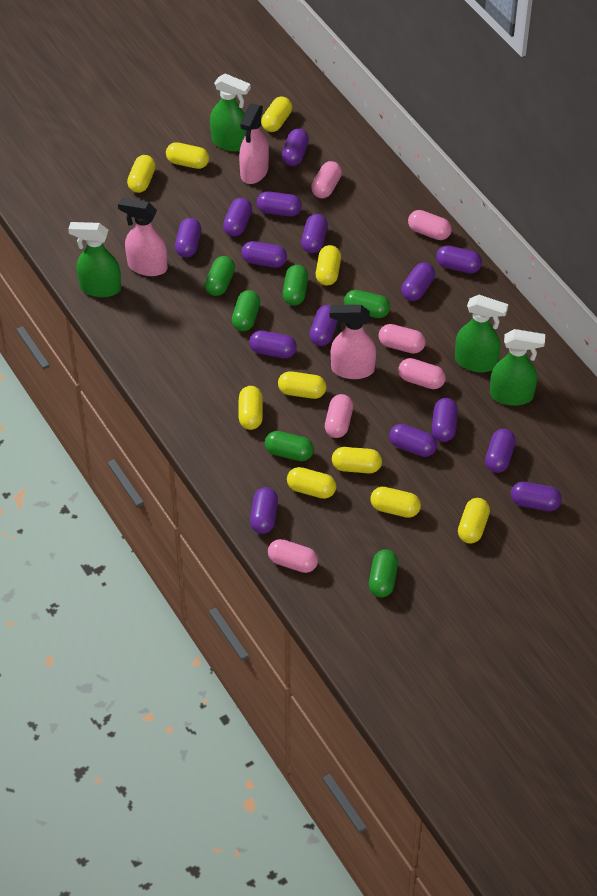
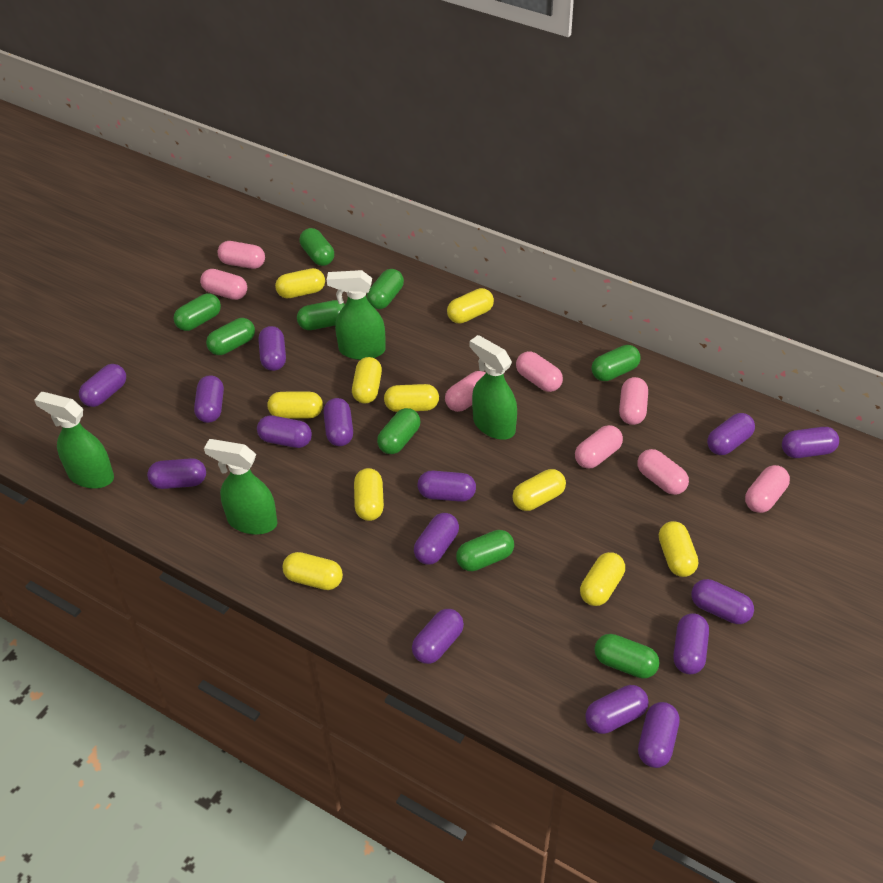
green capsule: 6 -> 9
pink capsule: 6 -> 8
pink spray bottle: 3 -> 0

